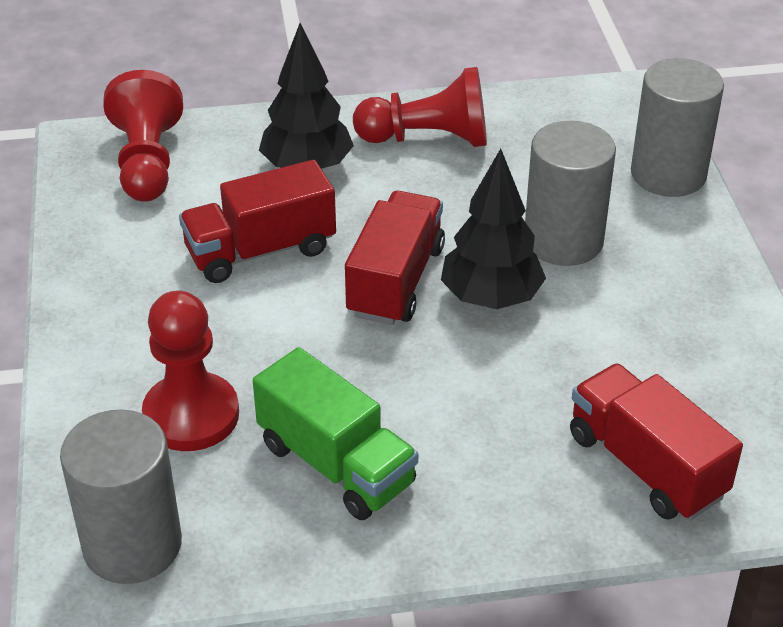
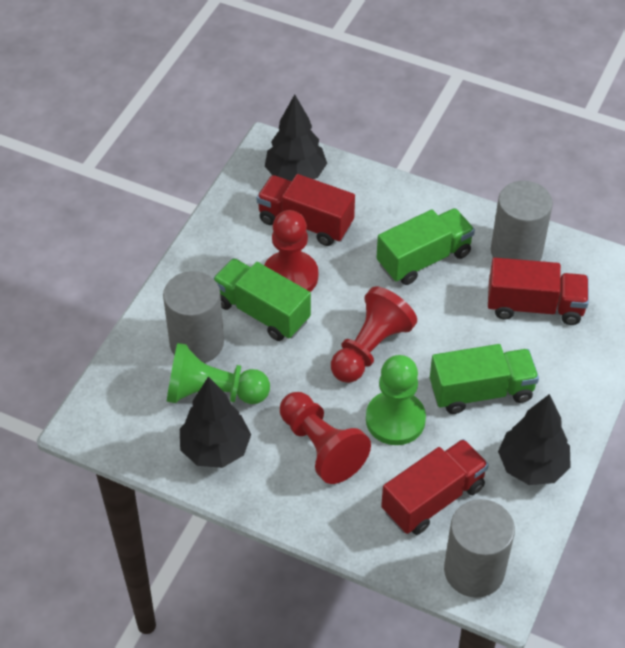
black tree: 2 -> 3
green pawn: 0 -> 2
green truck: 1 -> 3

